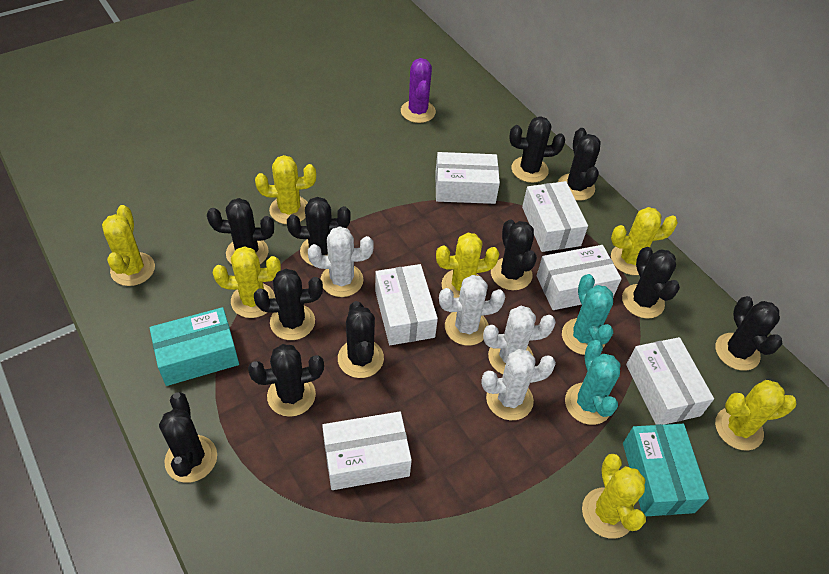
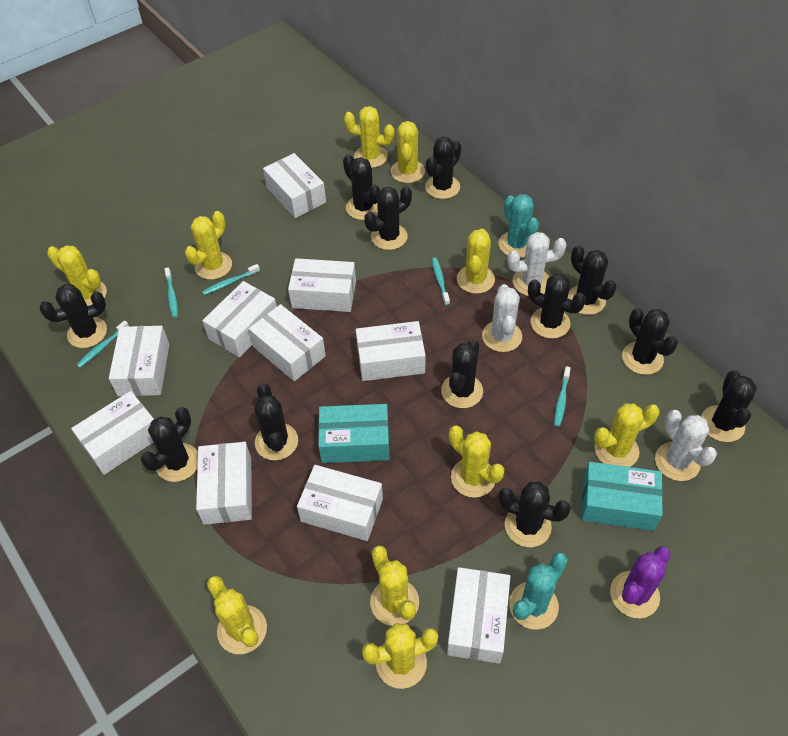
black cactus: 11 -> 12
turquoise toothbrush: 0 -> 5
white box: 6 -> 10
white cactus: 4 -> 3
yellow cactus: 7 -> 10

